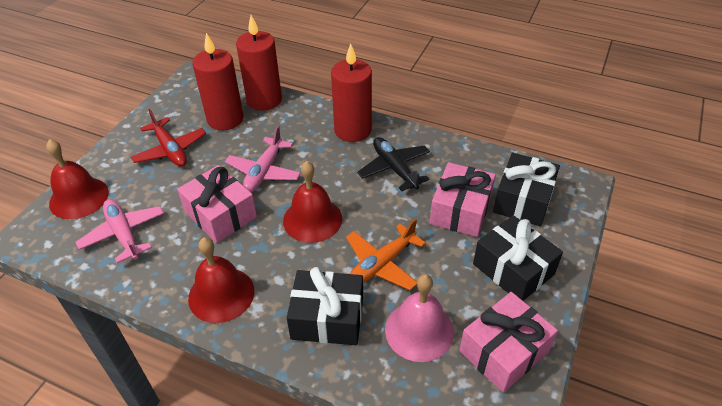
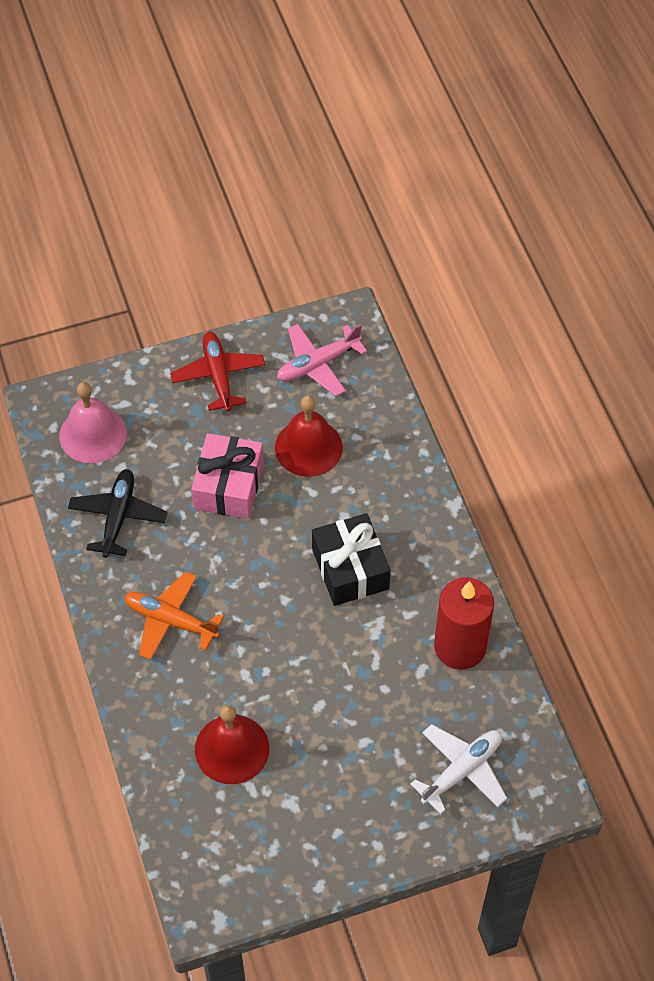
black gift: 3 -> 1
pink gift: 3 -> 1
pink plane: 2 -> 1
red bell: 3 -> 2
red candle: 3 -> 1
white plane: 0 -> 1

